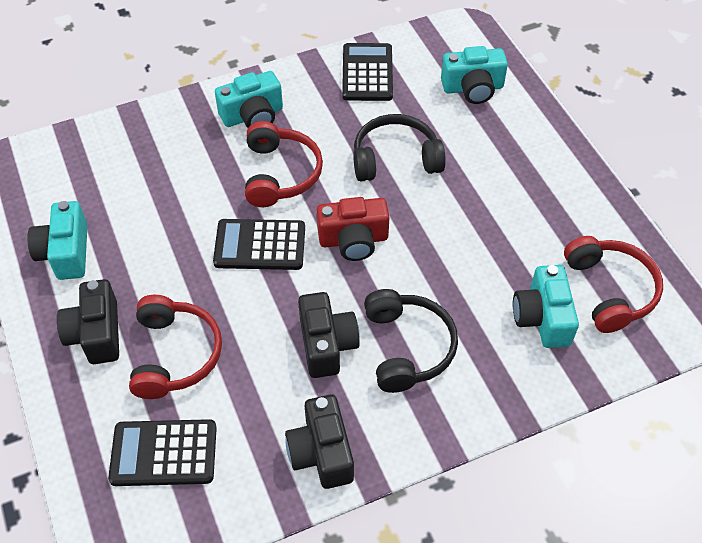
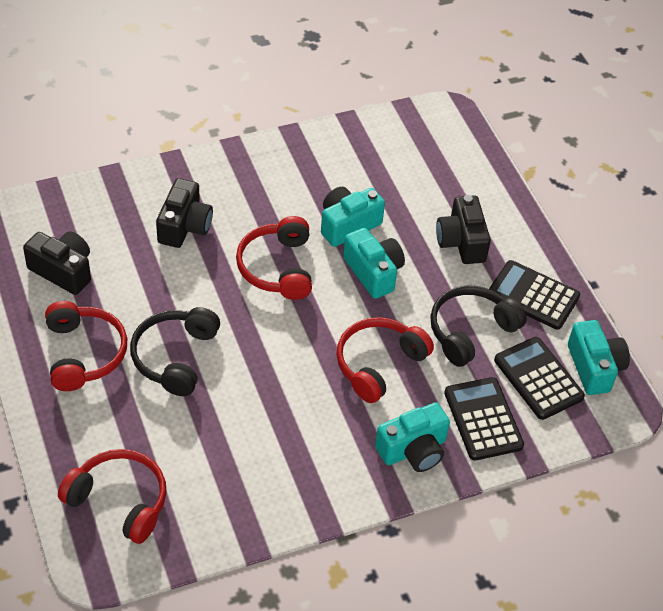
red camera: 1 -> 0
red headphones: 3 -> 4

